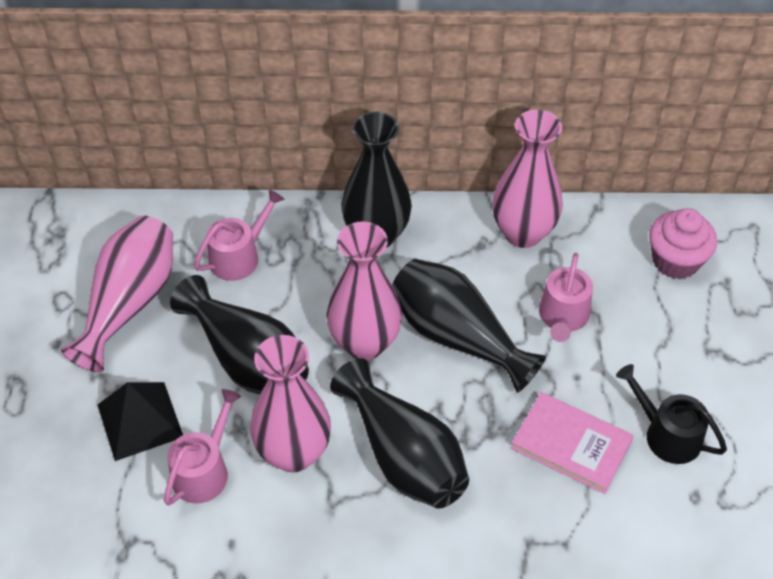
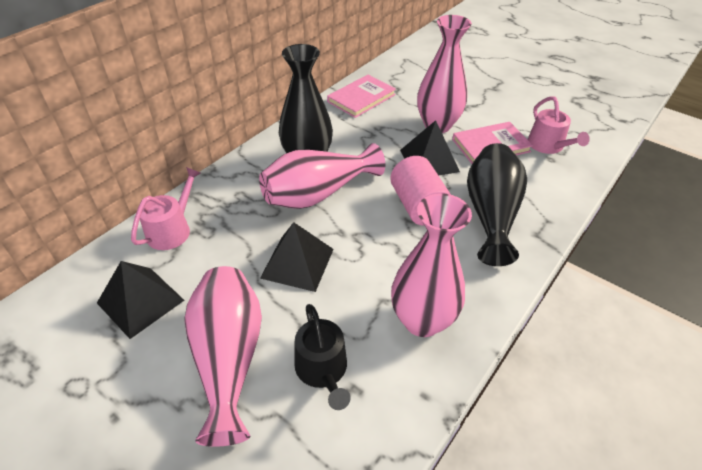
black pyramid: 1 -> 3
black vase: 4 -> 2
pink book: 1 -> 2
pink cupcake: 1 -> 0
pink cylinder: 0 -> 1
pink watering can: 3 -> 2

